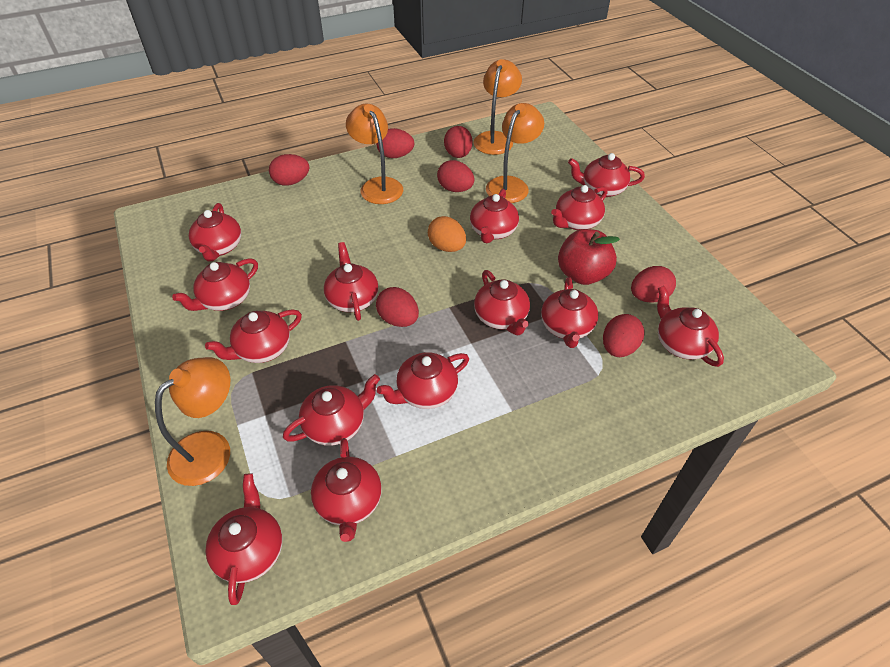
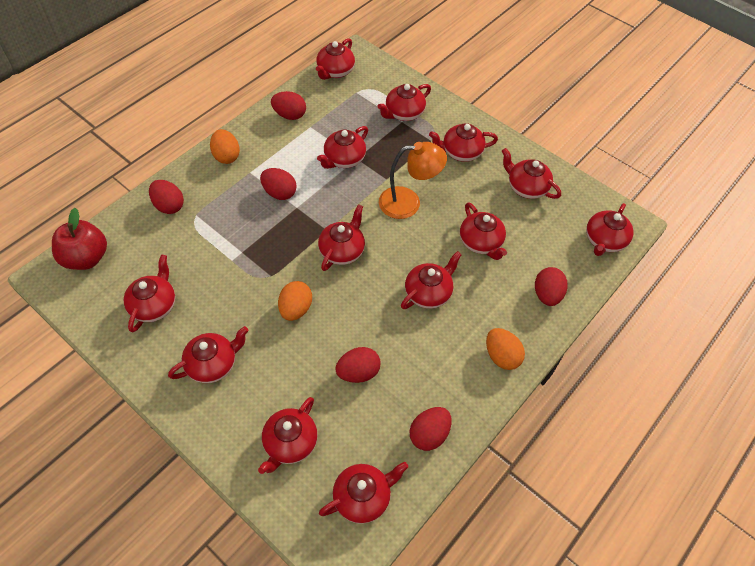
orange egg: 1 -> 3
orange lamp: 4 -> 1
red egg: 7 -> 6
red teapot: 14 -> 13

